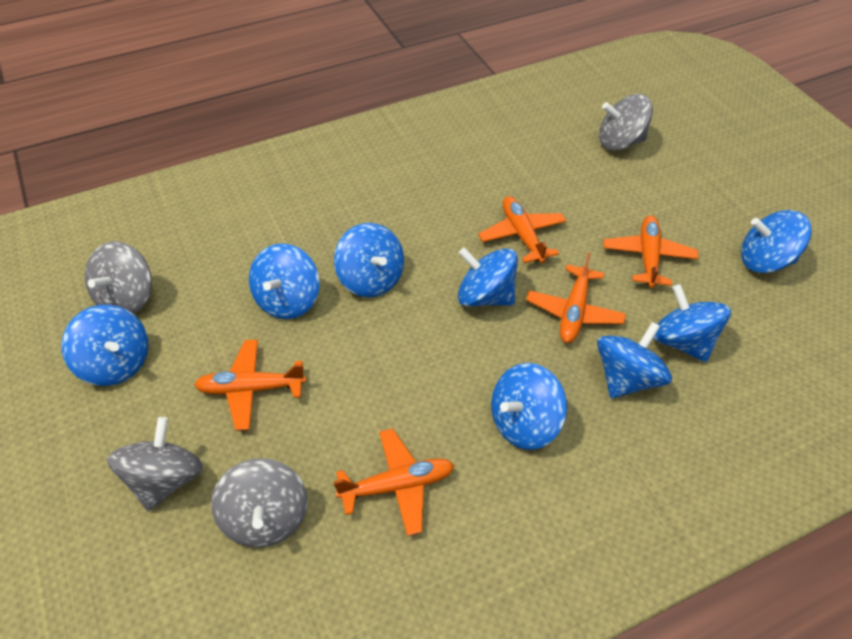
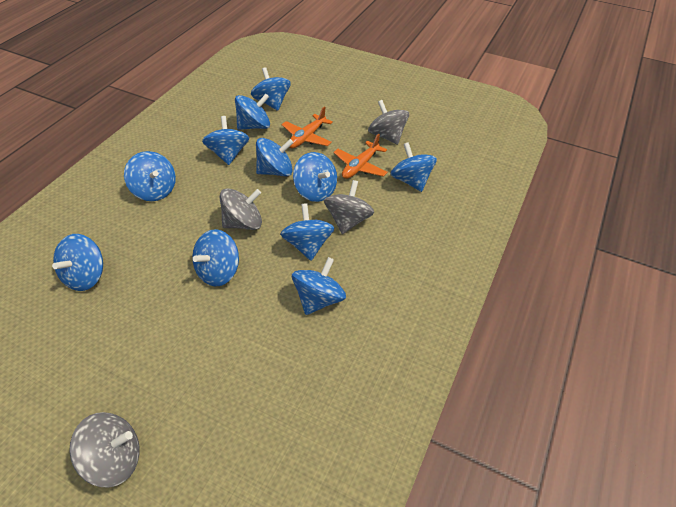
blue spinning top: 8 -> 11
orange plane: 5 -> 2

